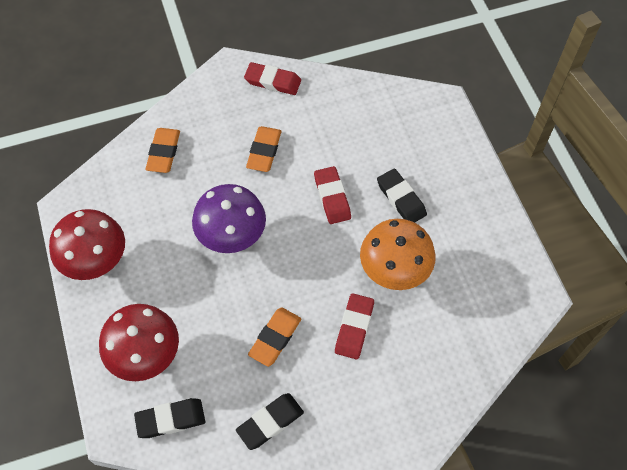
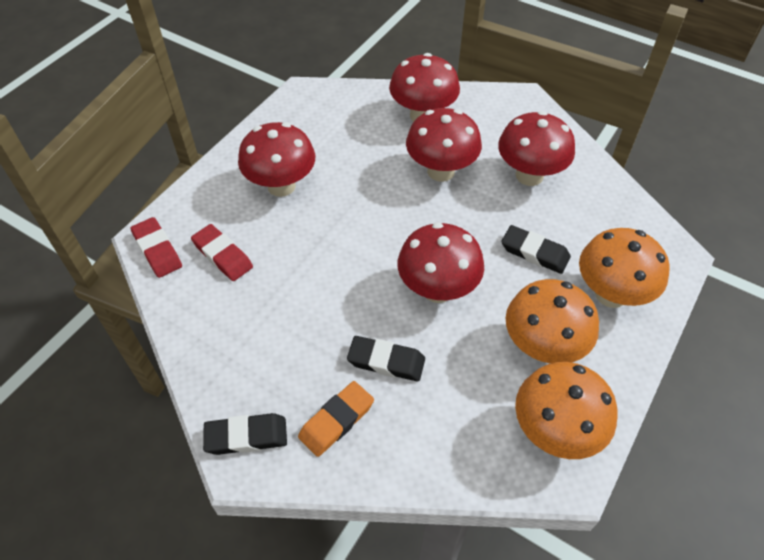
orange eraser: 3 -> 1
orange mushroom: 1 -> 3
purple mushroom: 1 -> 0
red eraser: 3 -> 2
red mushroom: 2 -> 5

